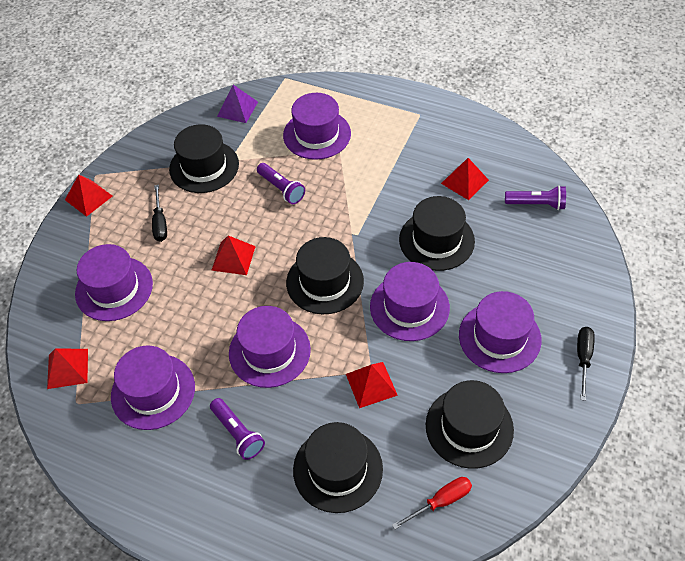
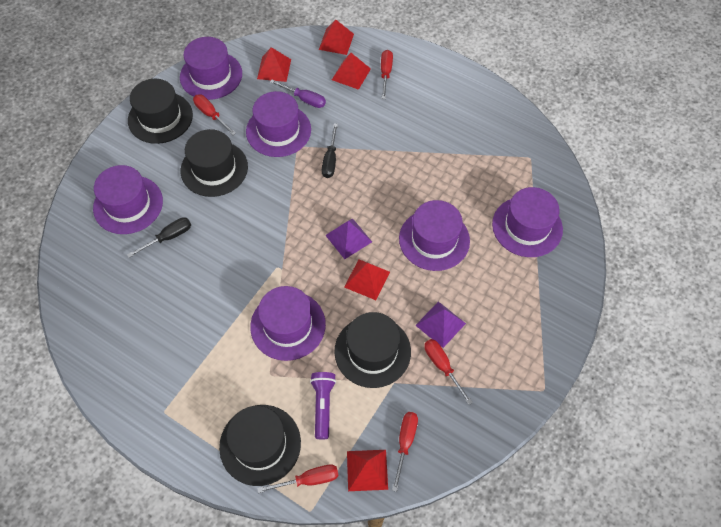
black hat: 5 -> 4
purple flashlight: 3 -> 1
purple pyramid: 1 -> 2
purple screwdriver: 0 -> 1
red screwdriver: 1 -> 5

